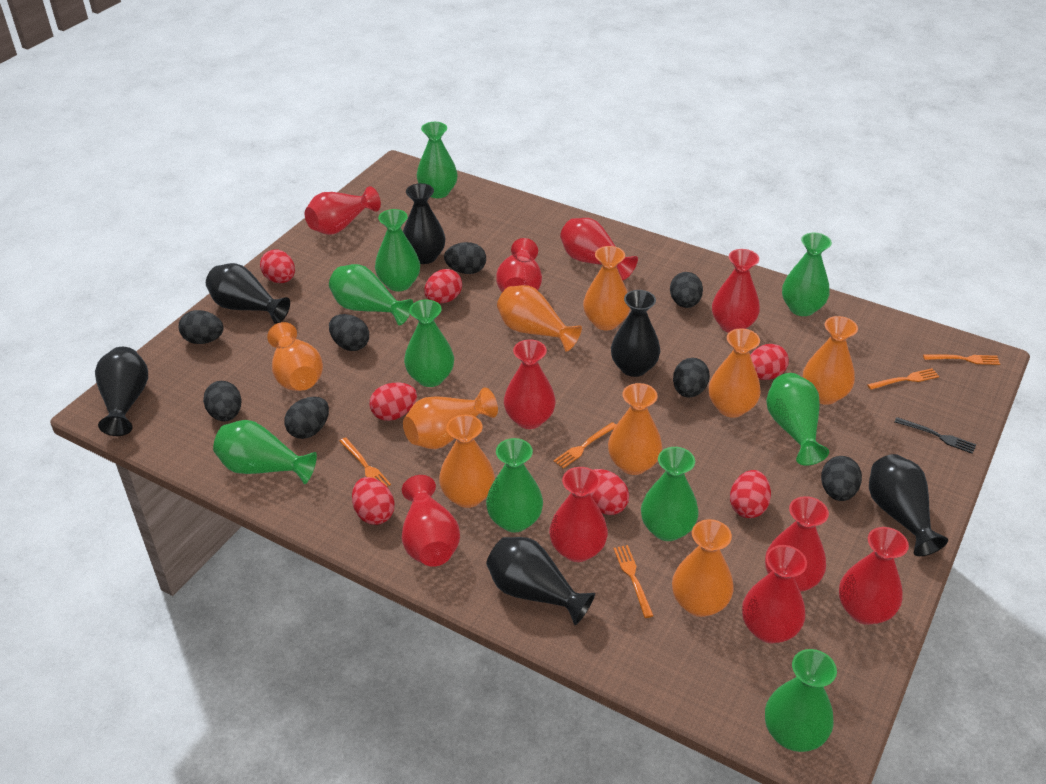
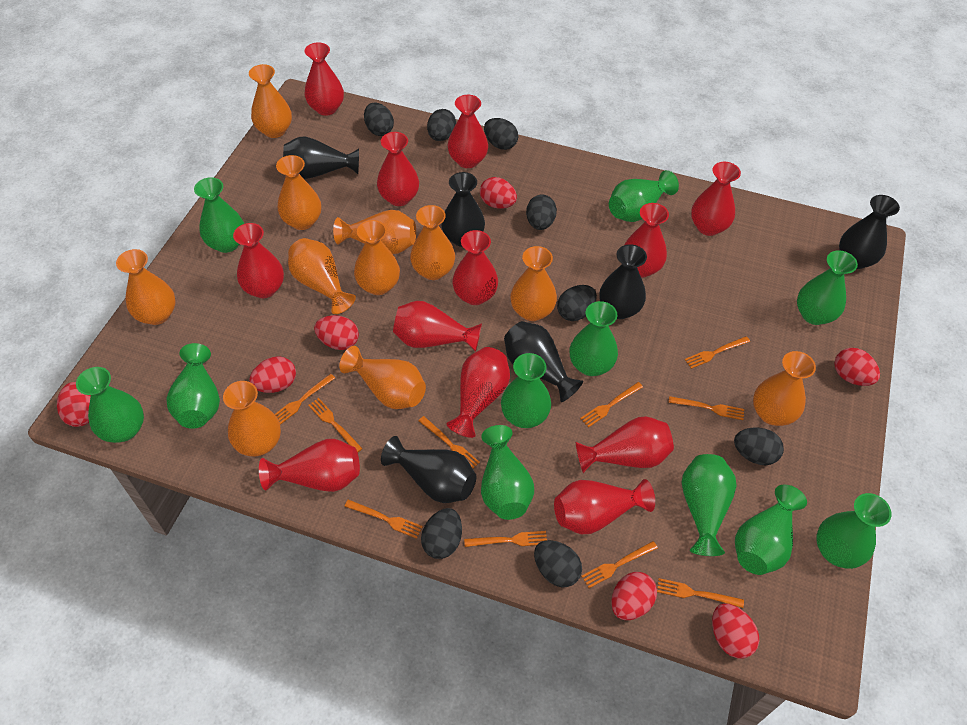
black fork: 1 -> 0
green vase: 10 -> 11
orange fork: 5 -> 10
orange vase: 9 -> 11
red vase: 10 -> 12

